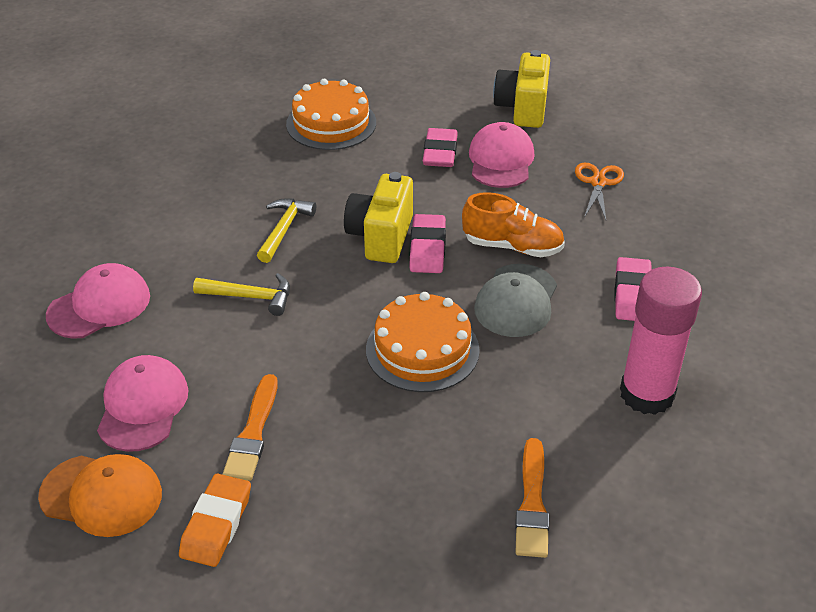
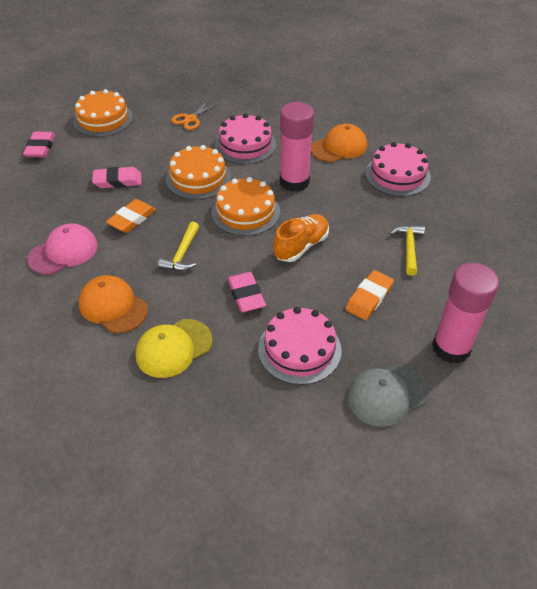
orange brush: 2 -> 0
orange cake: 2 -> 3
orange cap: 1 -> 2
orange eraser: 1 -> 2
pink cake: 0 -> 3
pink cap: 3 -> 1
pink glue stick: 1 -> 2
yellow camera: 2 -> 0
yellow cap: 0 -> 1

